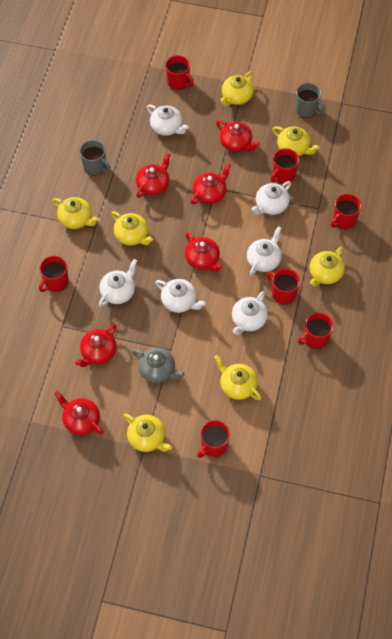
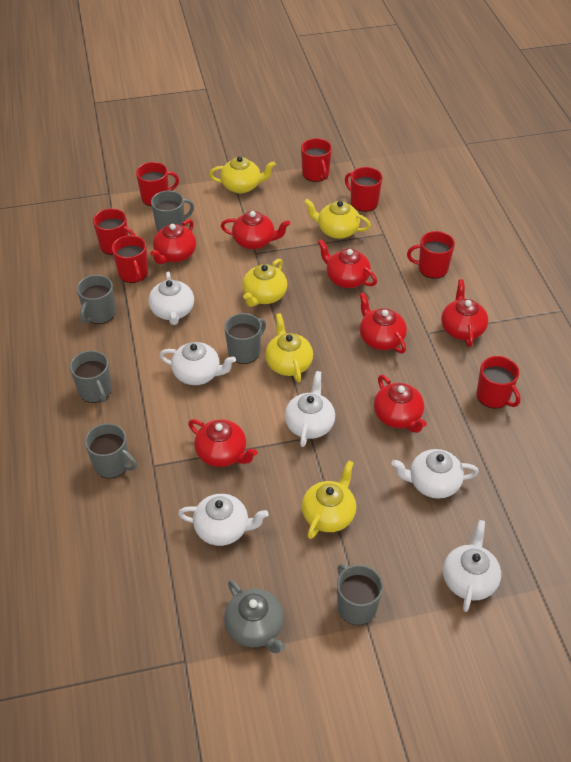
grey mug: 2 -> 6
red teapot: 6 -> 7
yellow teapot: 7 -> 5

